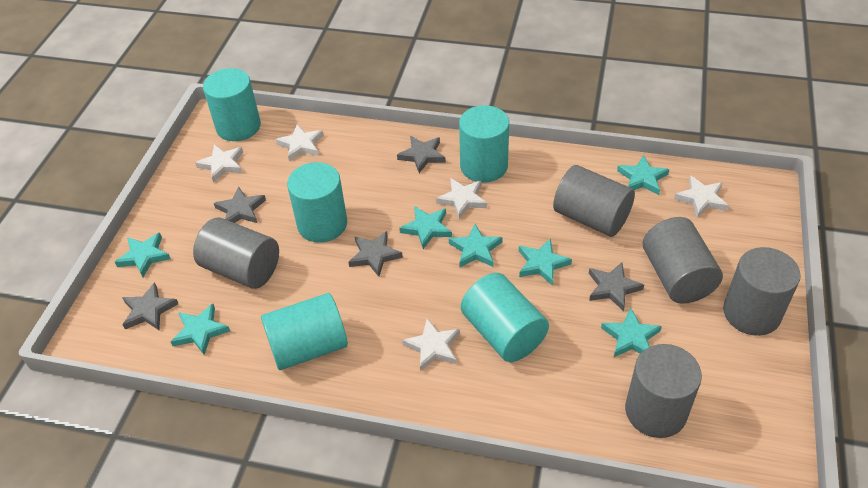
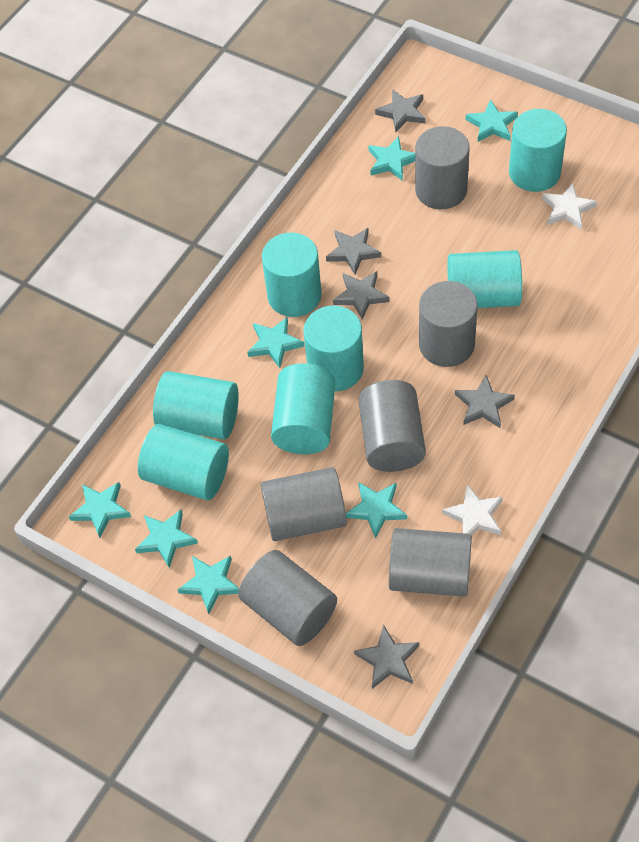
grey cylinder: 5 -> 6
turquoise cylinder: 5 -> 7
white star: 5 -> 2

